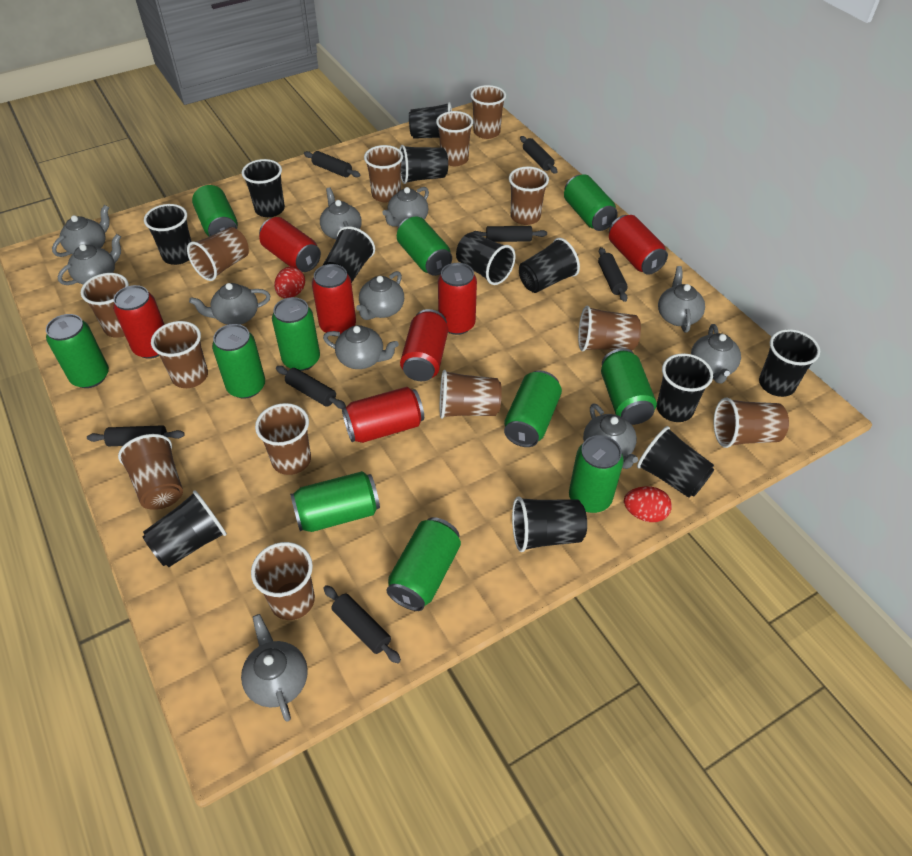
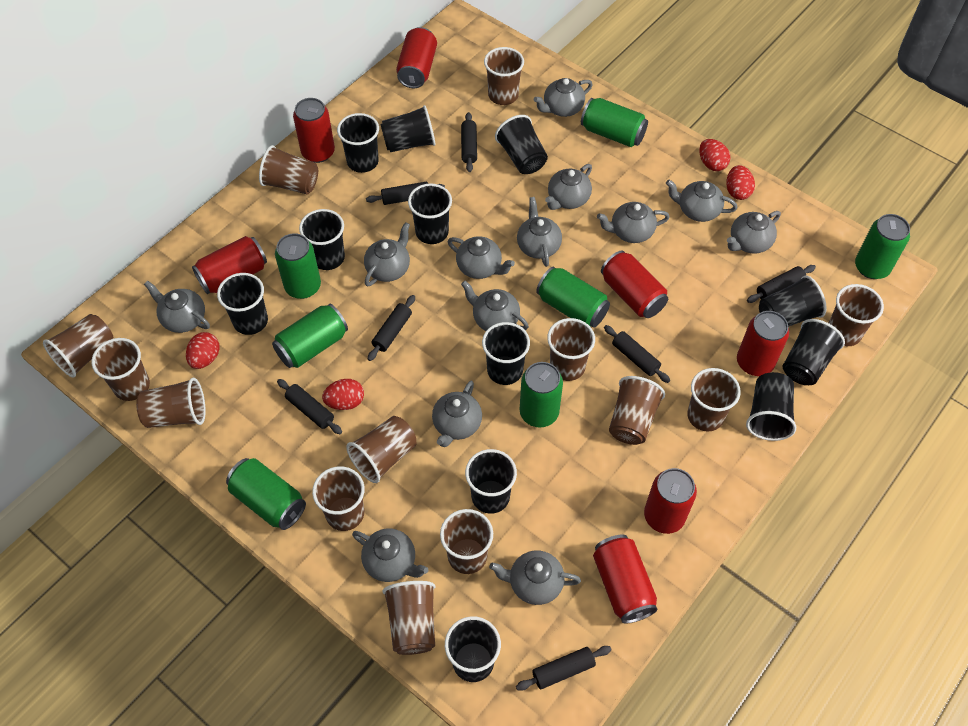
green can: 11 -> 7
grey teapot: 11 -> 13
red egg: 2 -> 4

